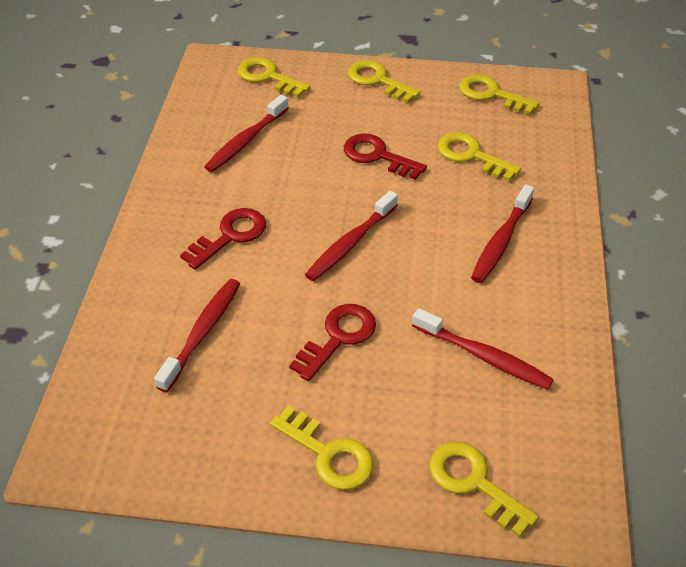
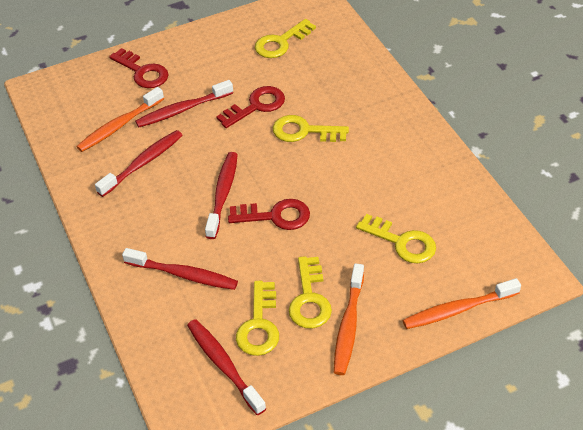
orange toothbrush: 0 -> 3
yellow key: 6 -> 5

